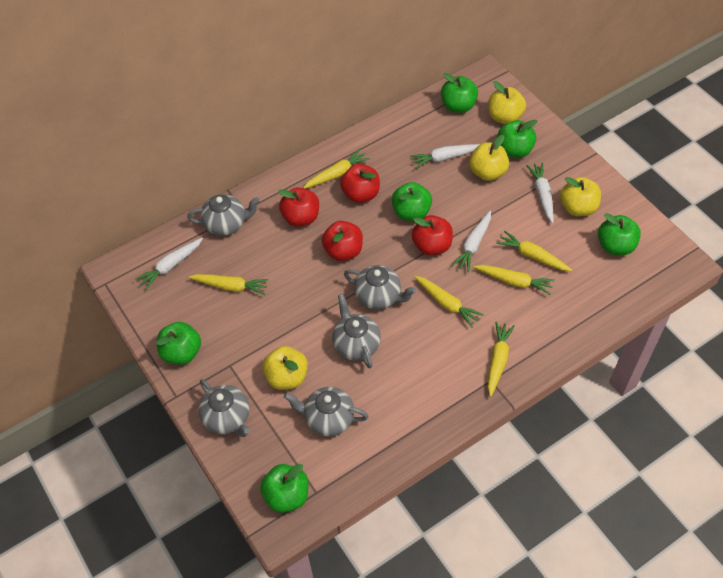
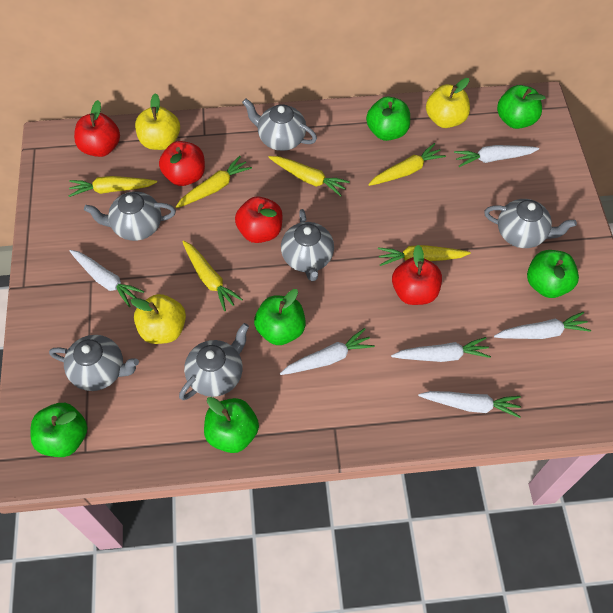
grey teapot: 5 -> 6
white carrot: 4 -> 6
yellow apple: 4 -> 3

